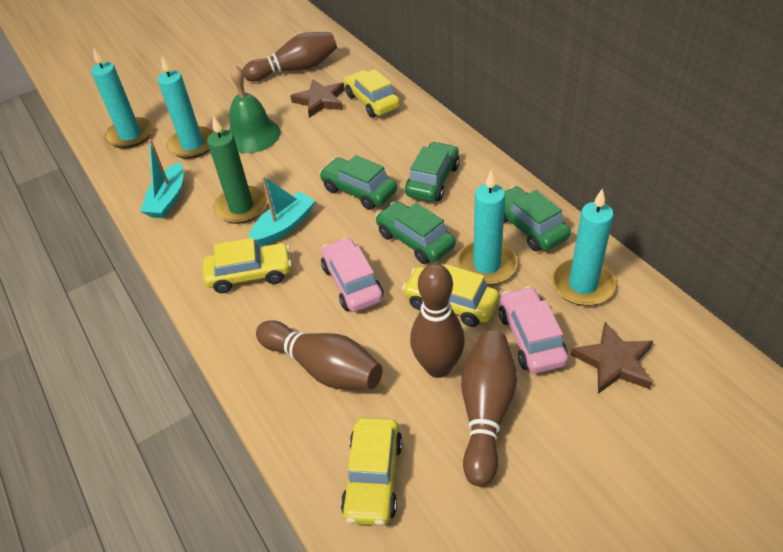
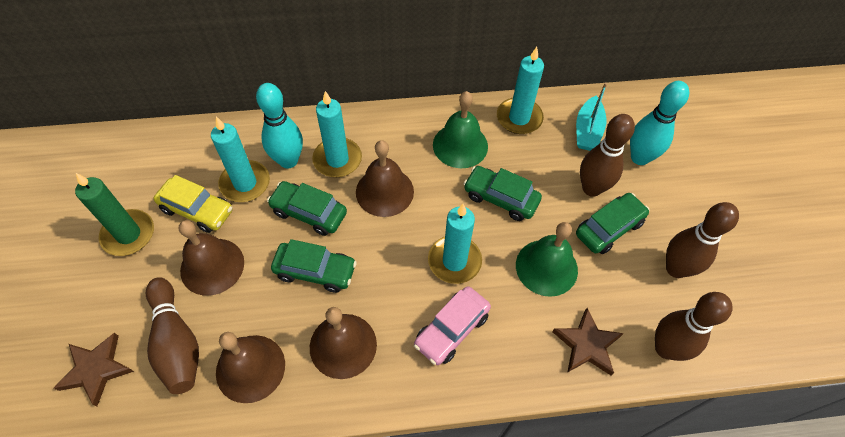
brown bell: 0 -> 4
green bell: 1 -> 2
pink car: 2 -> 1
turquoise boat: 2 -> 1
turquoise bowling pin: 0 -> 2
yellow car: 4 -> 1

